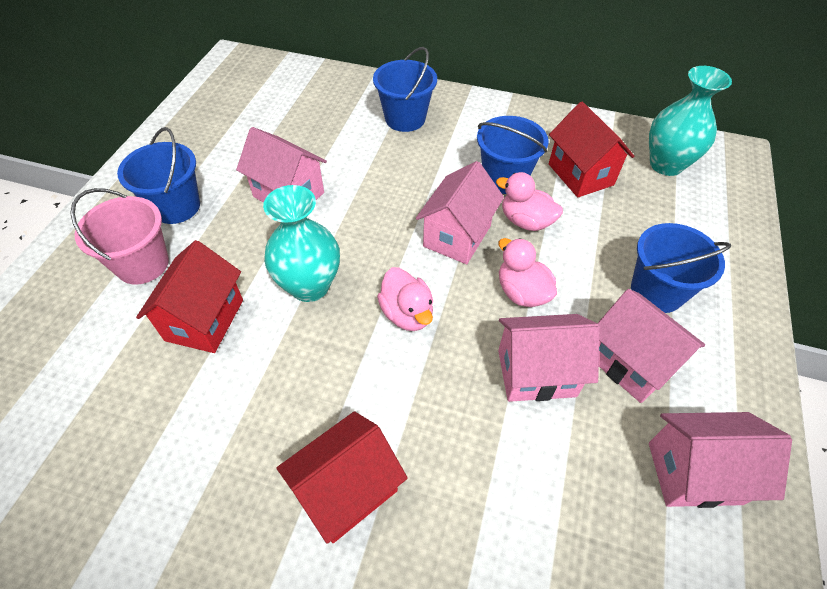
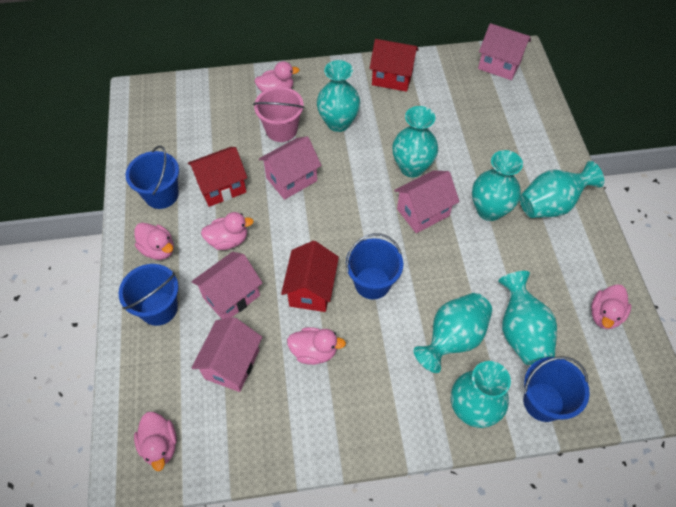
pink duck: 3 -> 6
turquoise vase: 2 -> 7

